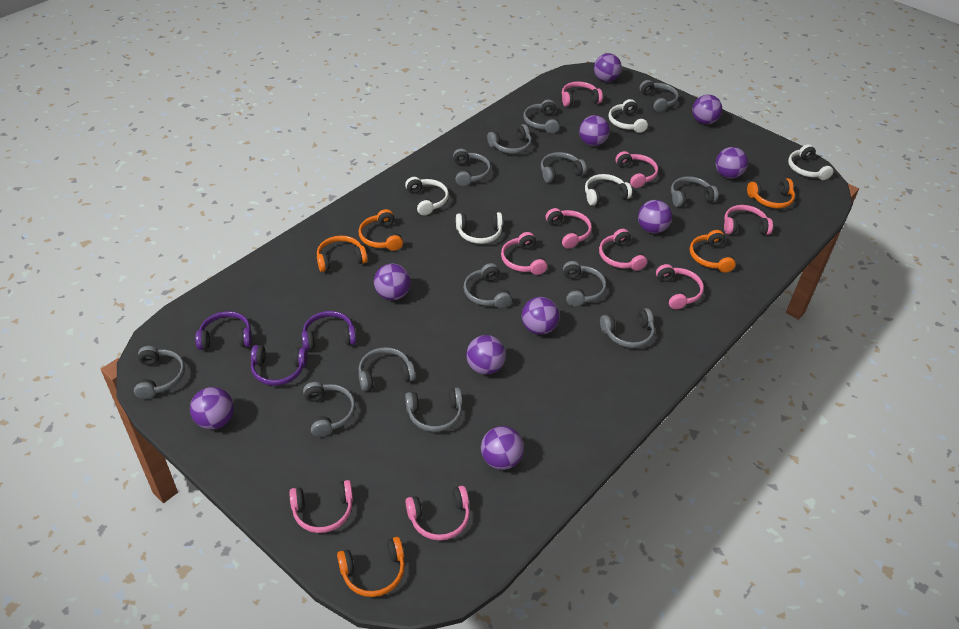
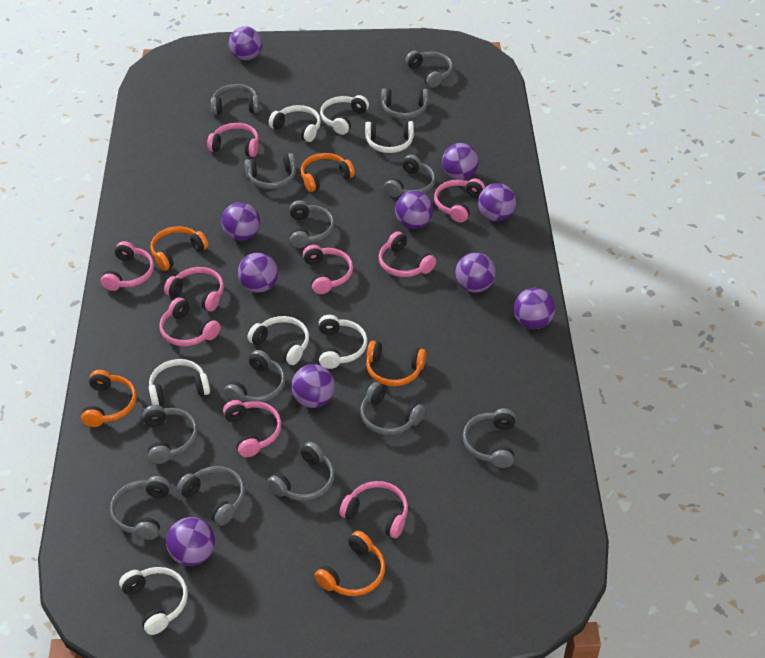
purple headphones: 3 -> 0
white headphones: 5 -> 7

